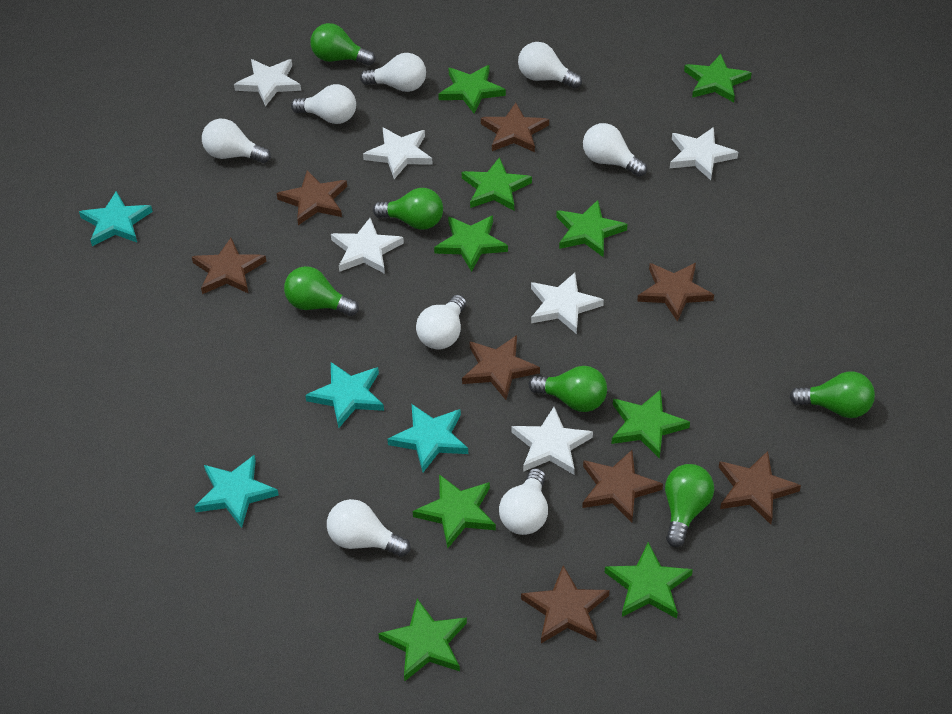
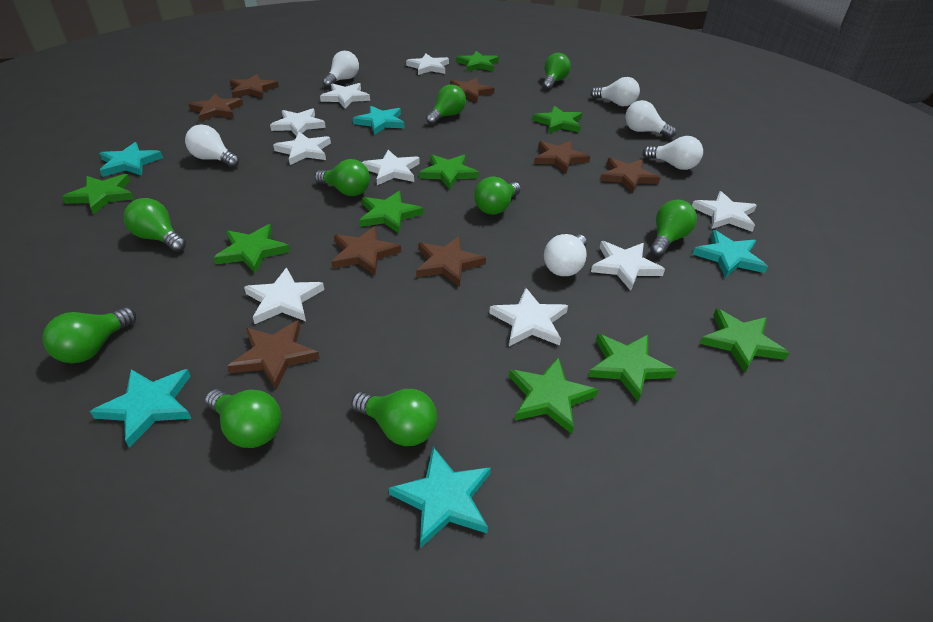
green light bulb: 6 -> 9
turquoise star: 4 -> 5
white light bulb: 8 -> 6
white star: 6 -> 9

